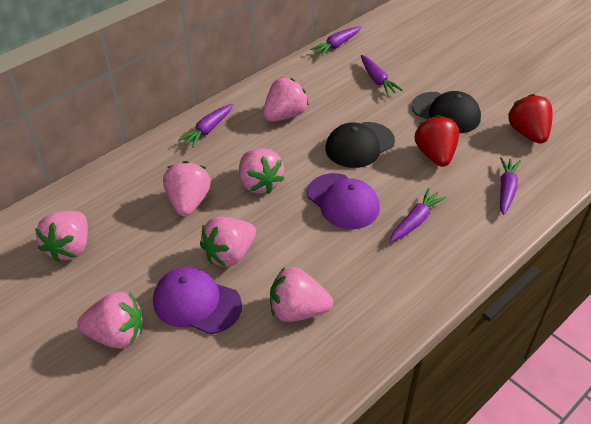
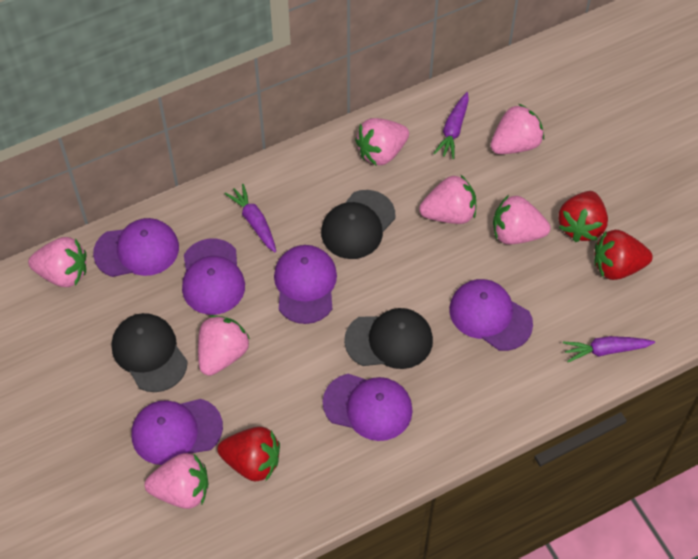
black cap: 2 -> 3
purple cap: 2 -> 6
purple carrot: 5 -> 3
red strawberry: 2 -> 3

